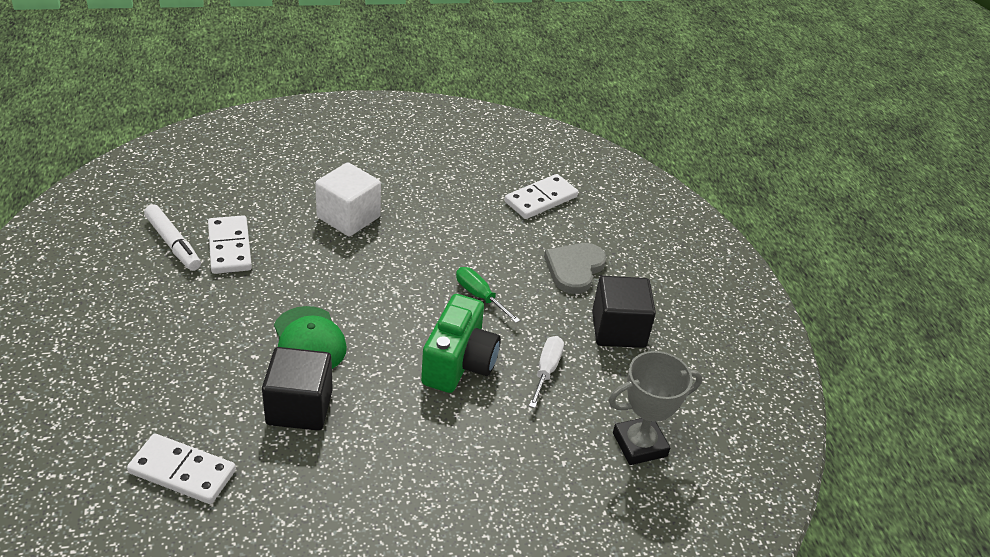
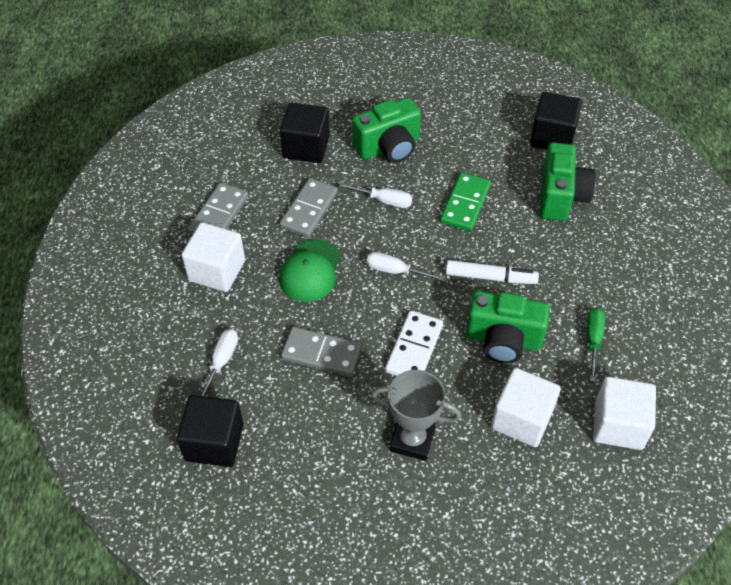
black cube: 2 -> 3
green camera: 1 -> 3
green domino: 0 -> 1
grey domino: 0 -> 3
grey heart: 1 -> 0
white cube: 1 -> 3
white domino: 3 -> 1
white screwdriver: 1 -> 3

